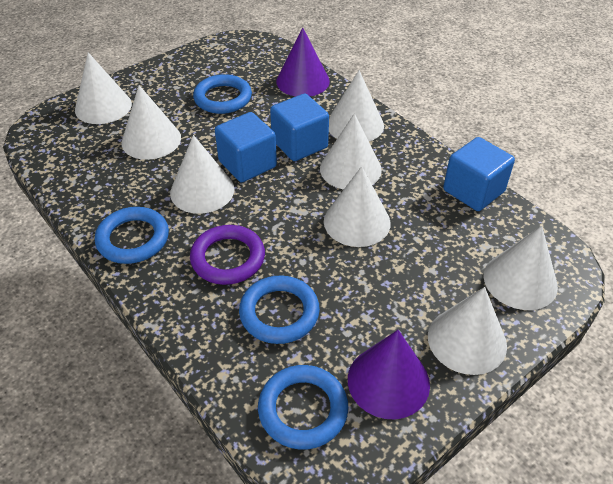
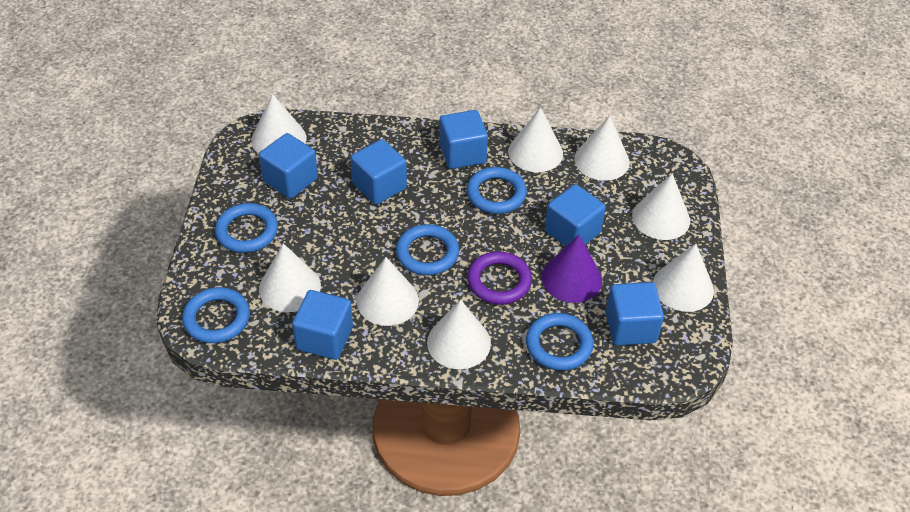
blue cube: 3 -> 6
blue ring: 4 -> 5
purple cone: 2 -> 1

